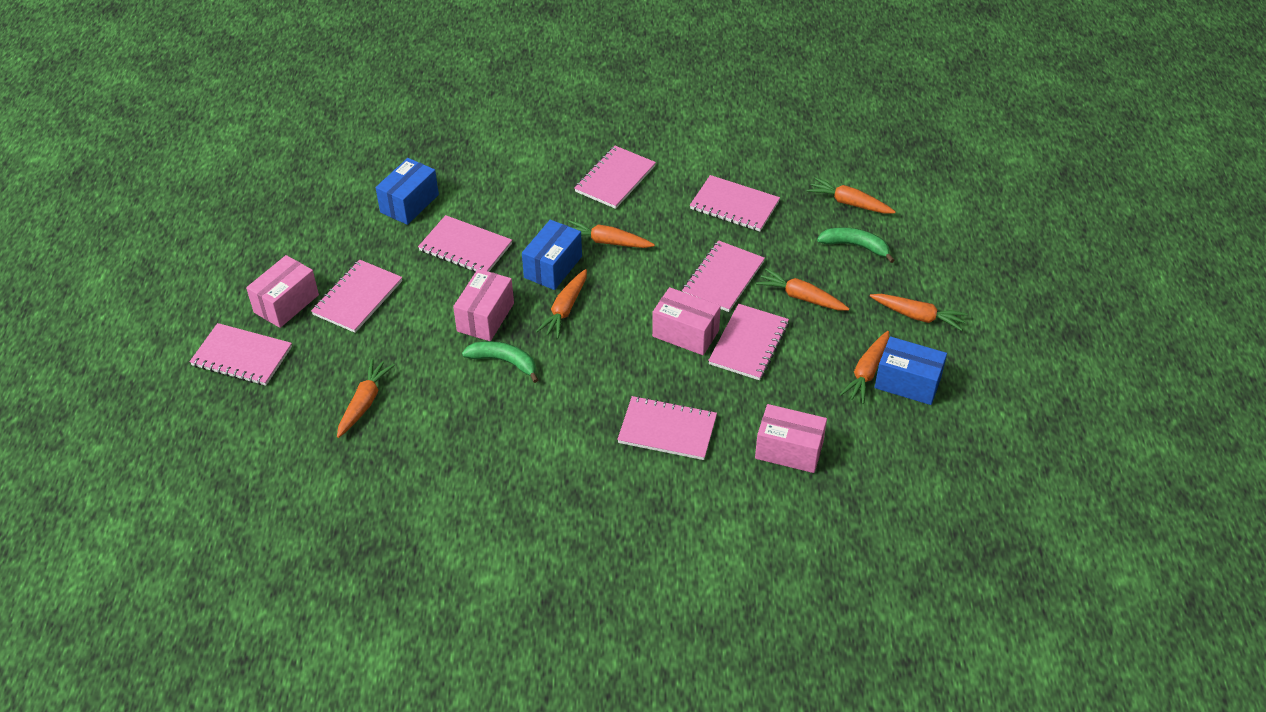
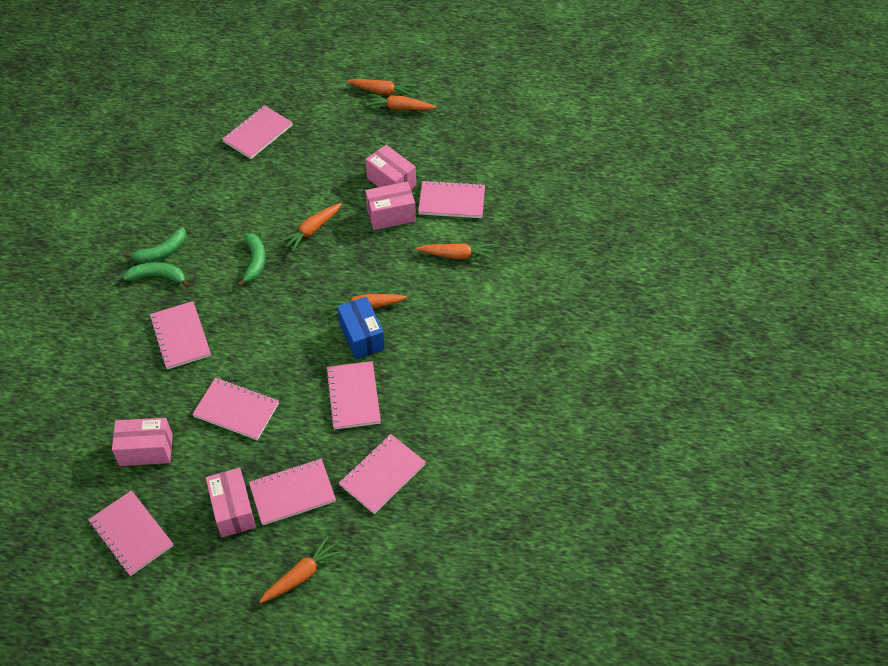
blue box: 3 -> 1
green banana: 2 -> 3
orange carrot: 7 -> 6

